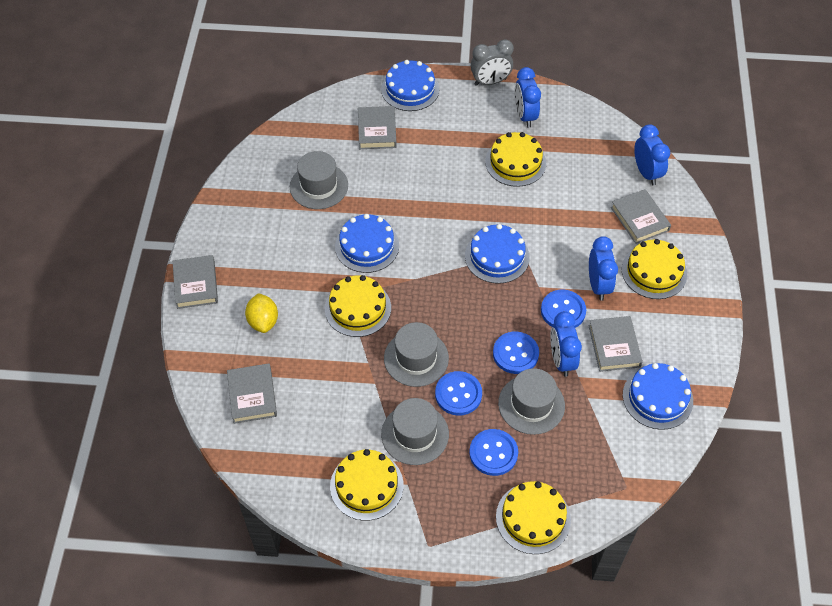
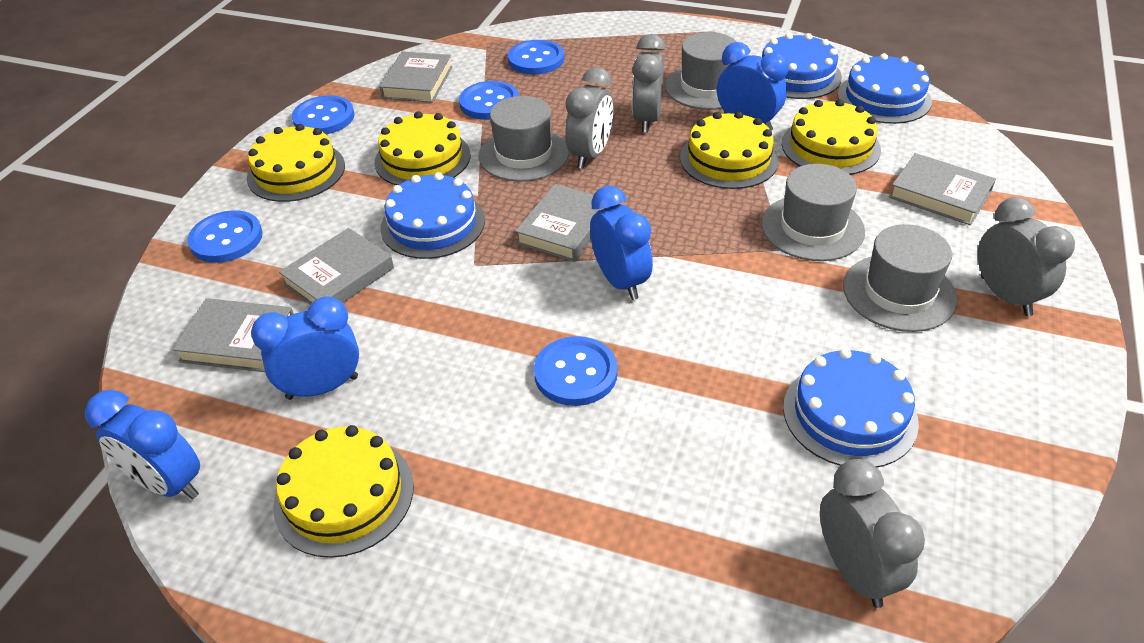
blue button: 4 -> 5
grey clock: 1 -> 4
yellow lemon: 1 -> 0

